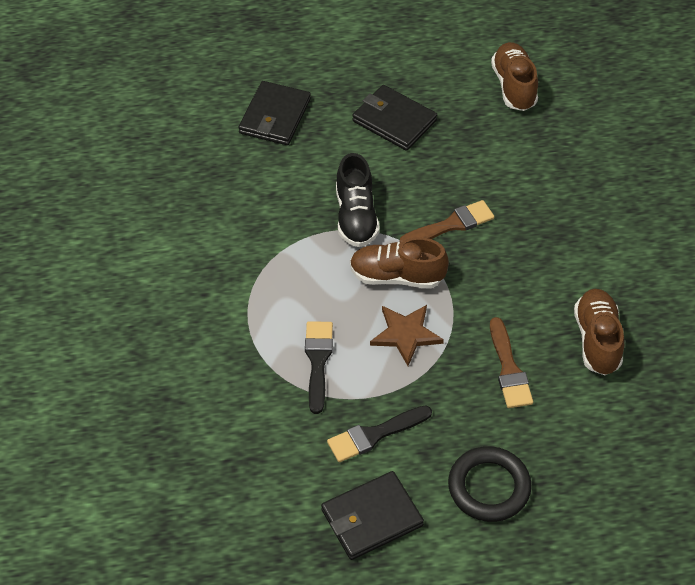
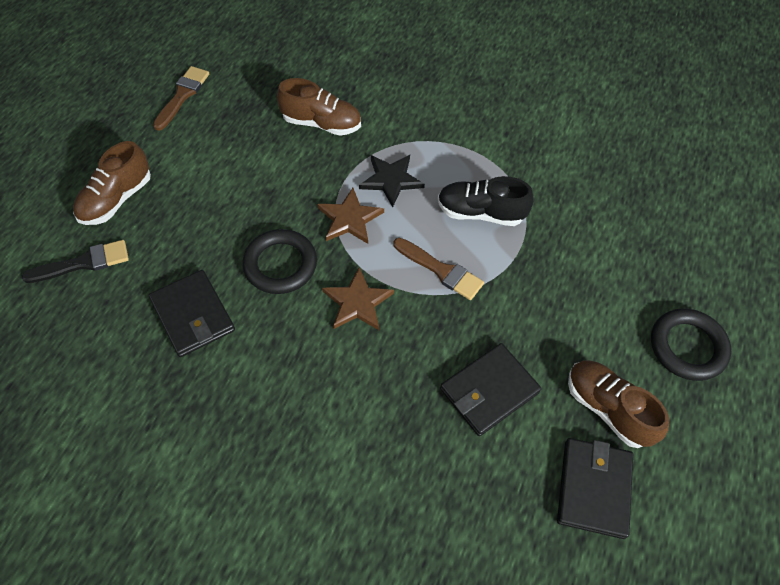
black brush: 2 -> 1
black ring: 1 -> 2
black star: 0 -> 1
brown star: 1 -> 2

